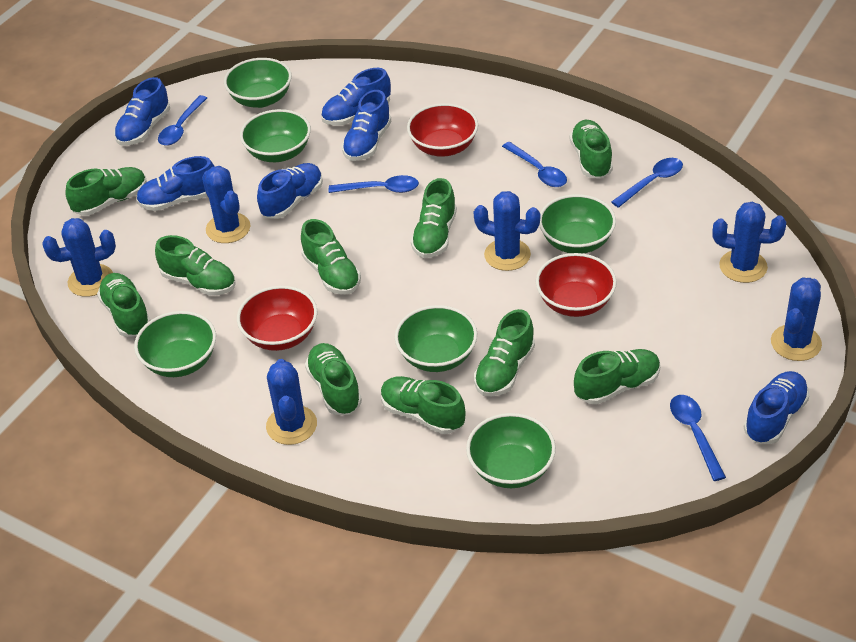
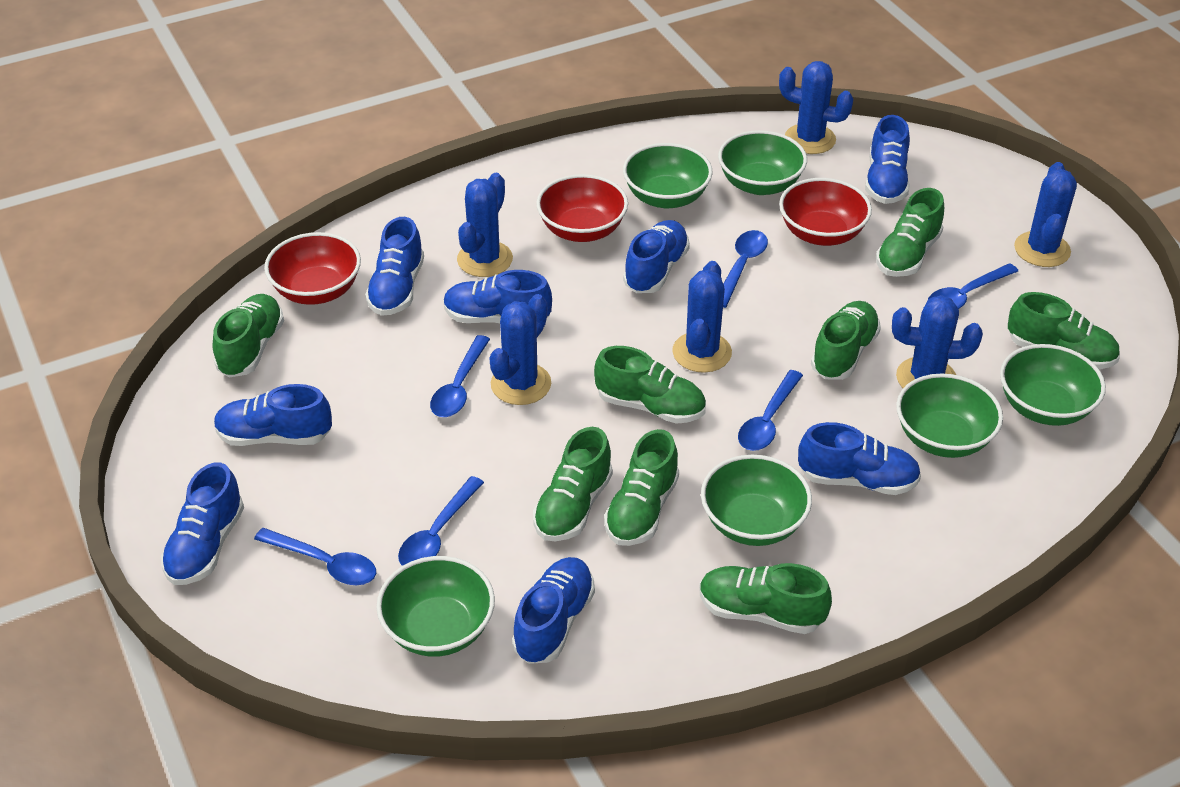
blue shoe: 6 -> 8
blue spoon: 5 -> 6
green shoe: 10 -> 8

